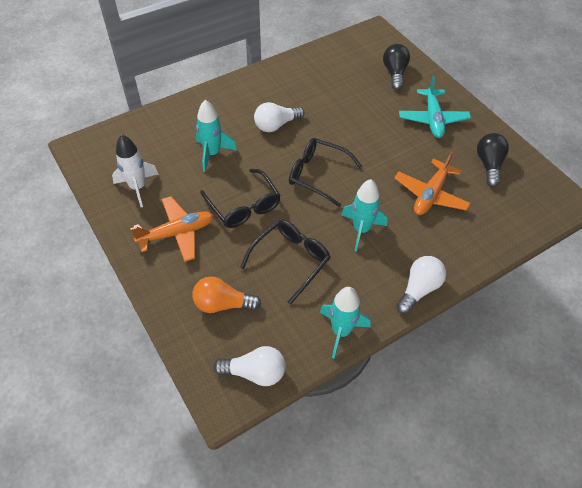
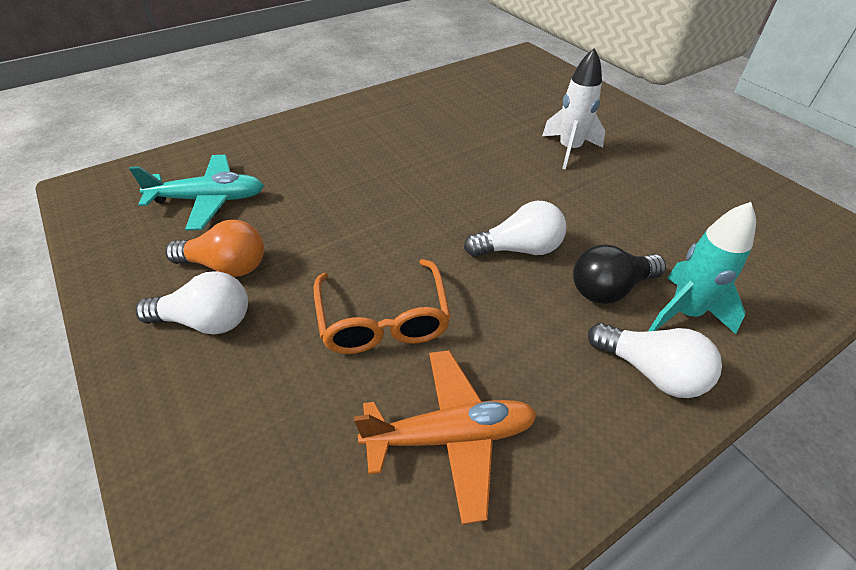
black glasses: 3 -> 0
black light bulb: 2 -> 1
orange glasses: 0 -> 1
orange plane: 2 -> 1
turquoise rocket: 3 -> 1

